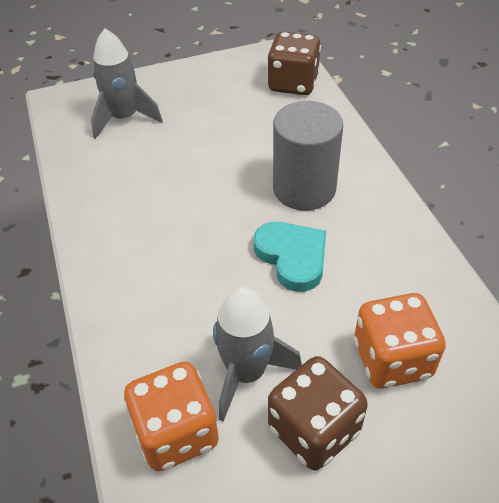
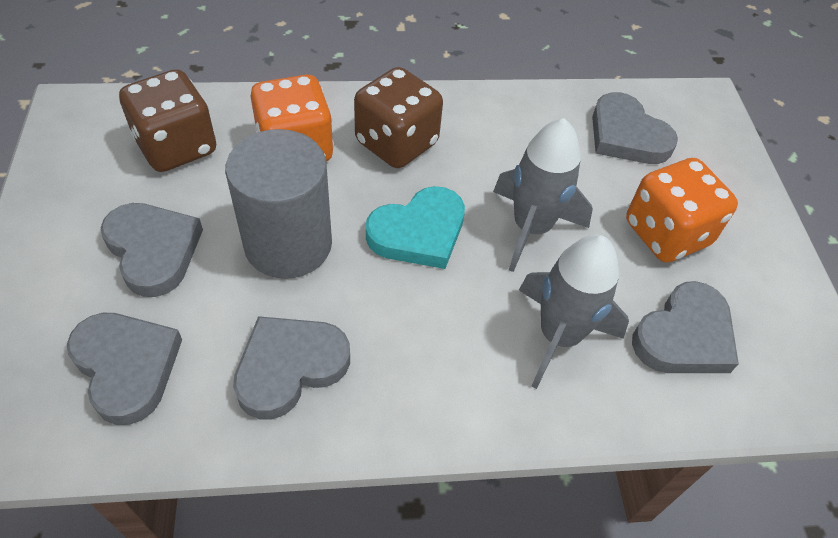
grey heart: 0 -> 5

